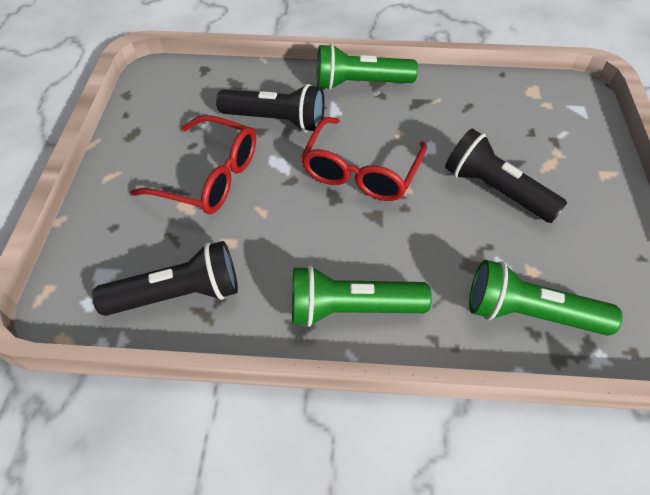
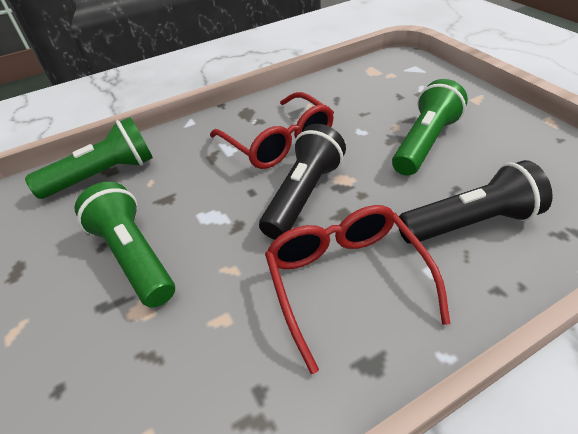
black flashlight: 3 -> 2

